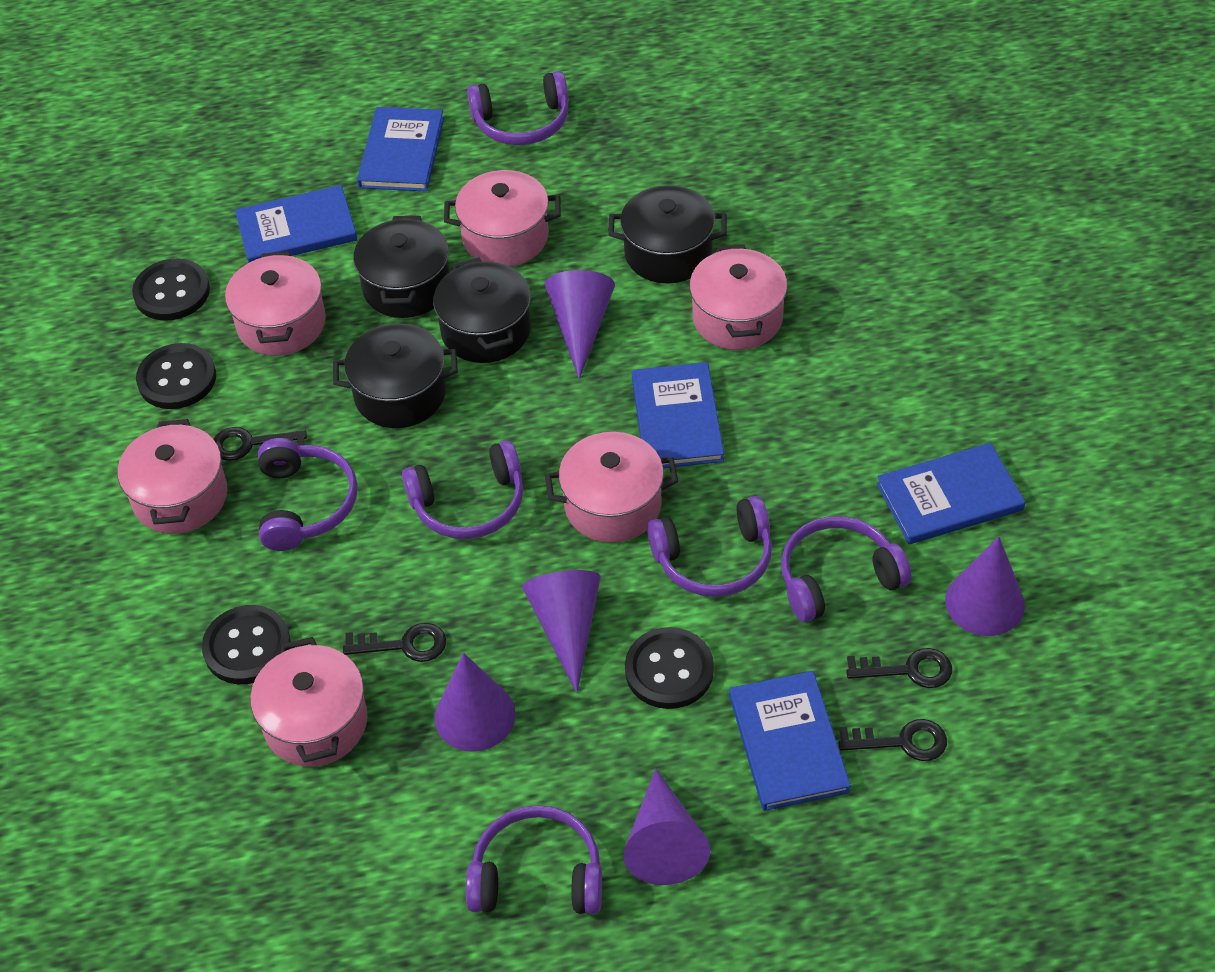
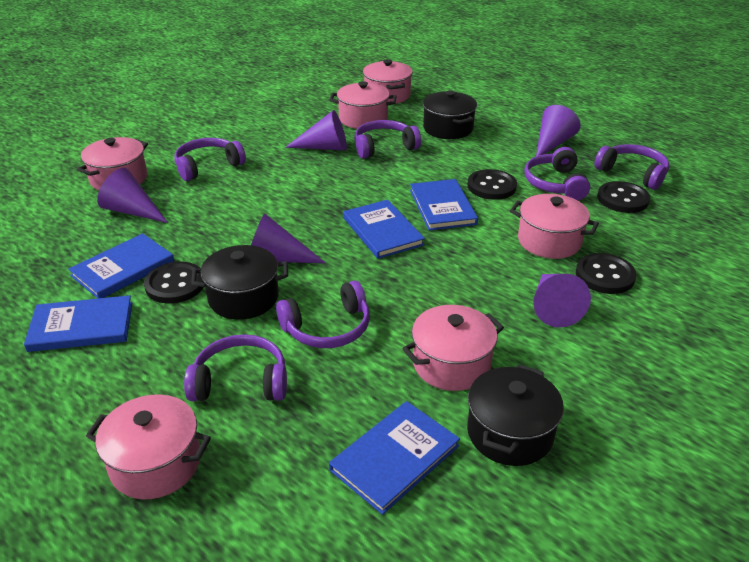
black key: 4 -> 0
black pot: 4 -> 3

